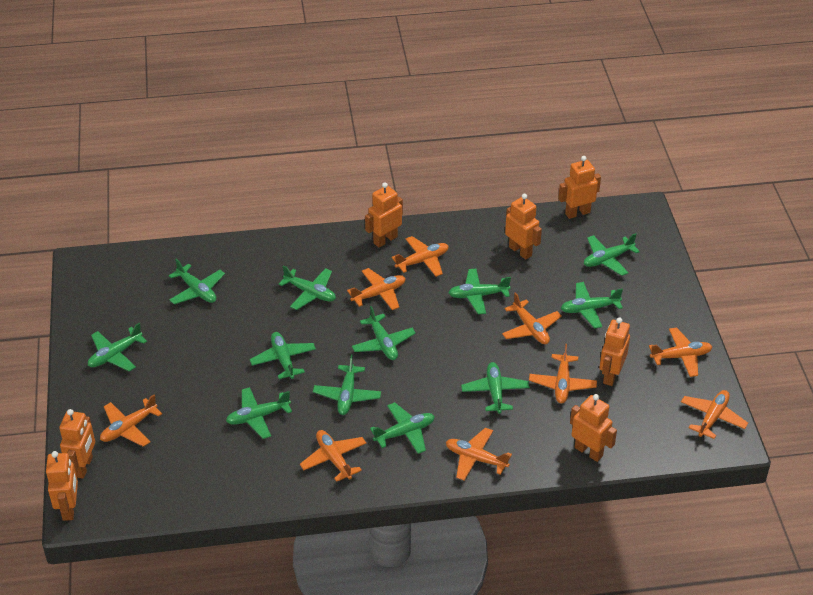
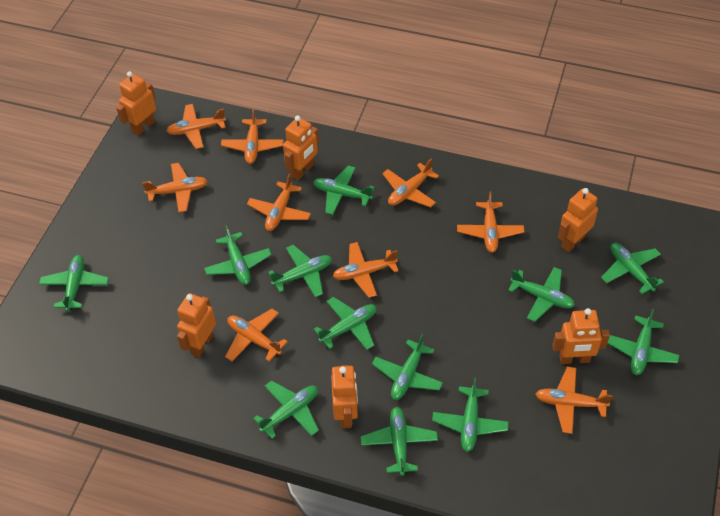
orange robot: 7 -> 6

